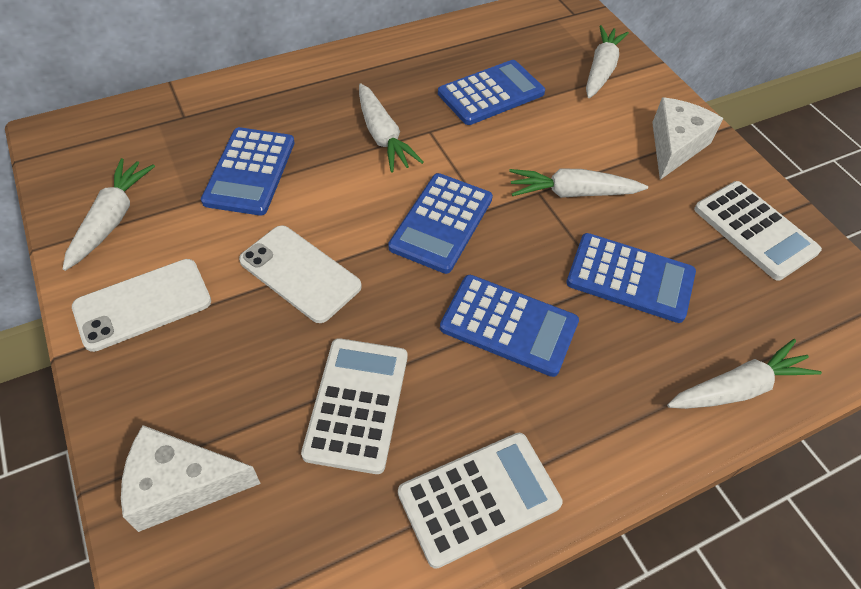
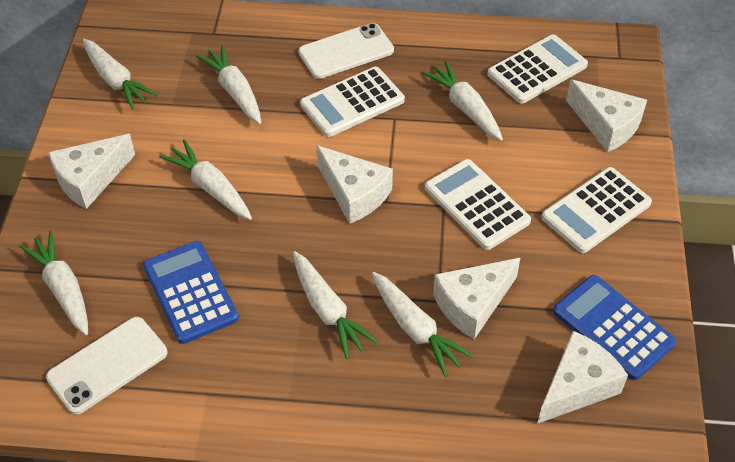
blue calculator: 5 -> 2
white calculator: 3 -> 4
white carrot: 5 -> 7
white cheese: 2 -> 5

